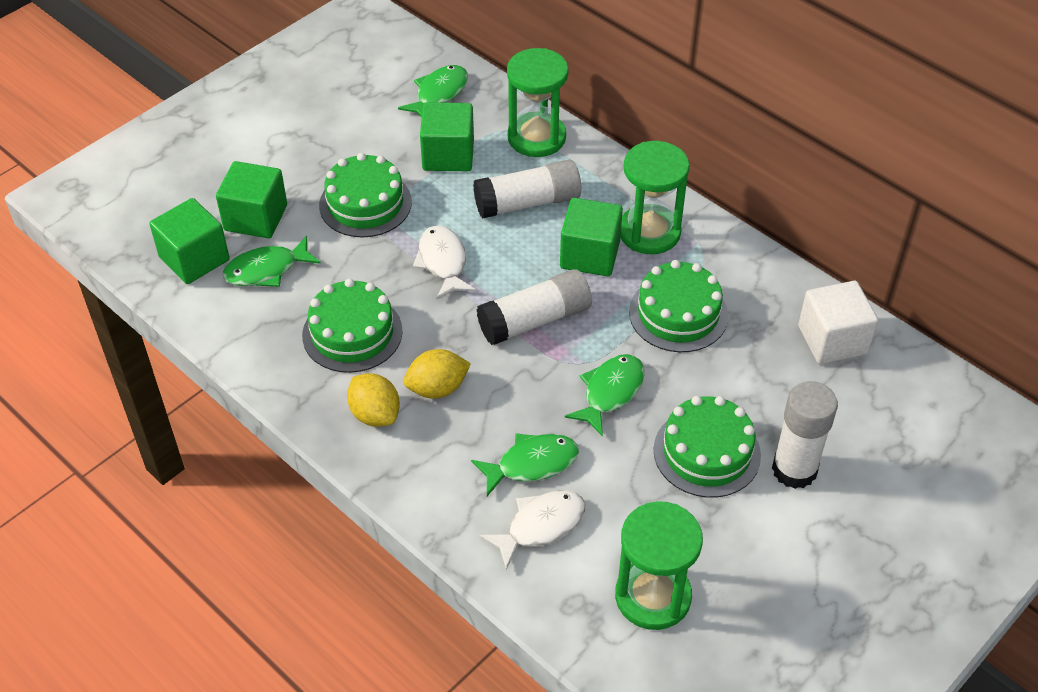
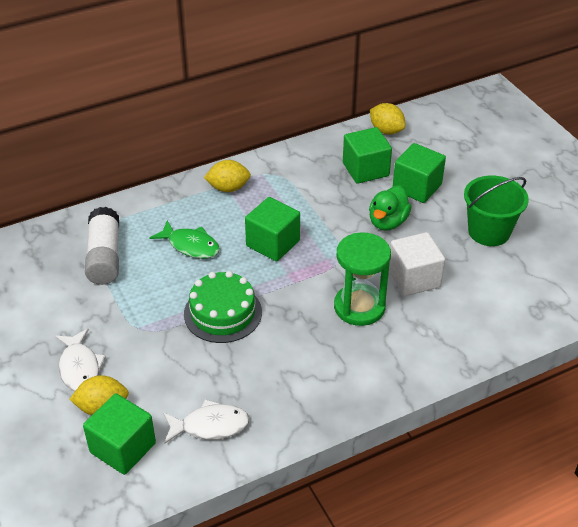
green bucket: 0 -> 1
green cake: 4 -> 1
green duck: 0 -> 1
green fish: 4 -> 1
green hourglass: 3 -> 1
white glue stick: 3 -> 1
yellow lemon: 2 -> 3

